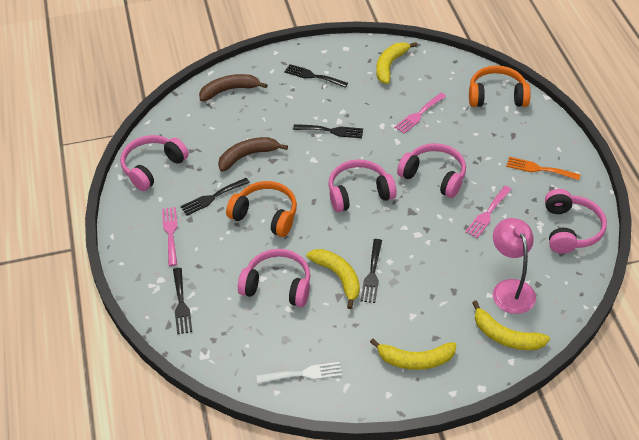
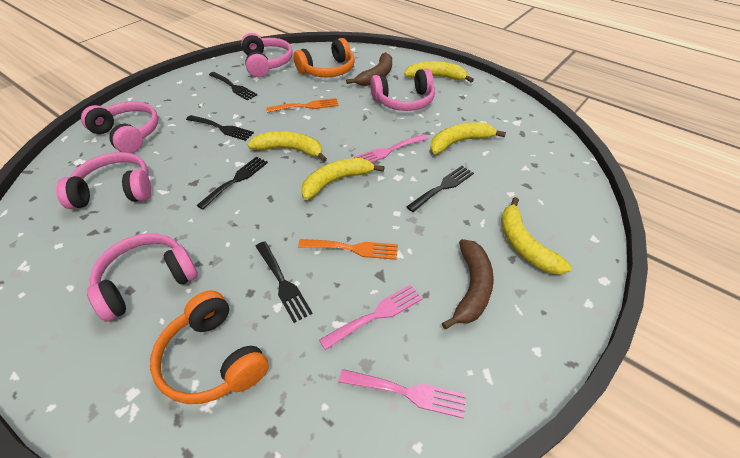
orange fork: 1 -> 2
pink lamp: 1 -> 0
white fork: 1 -> 0
yellow banana: 4 -> 5

